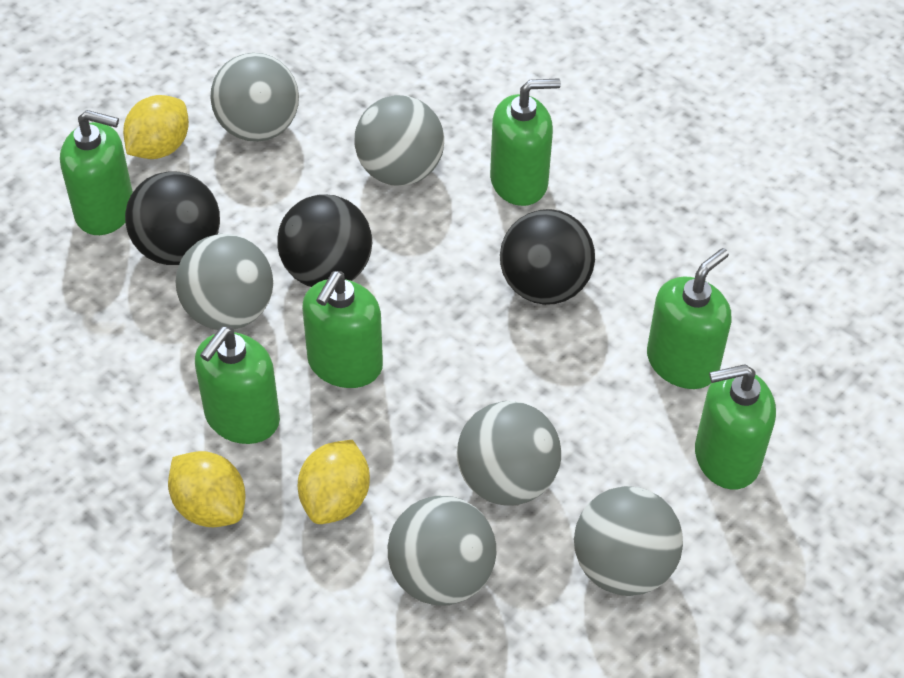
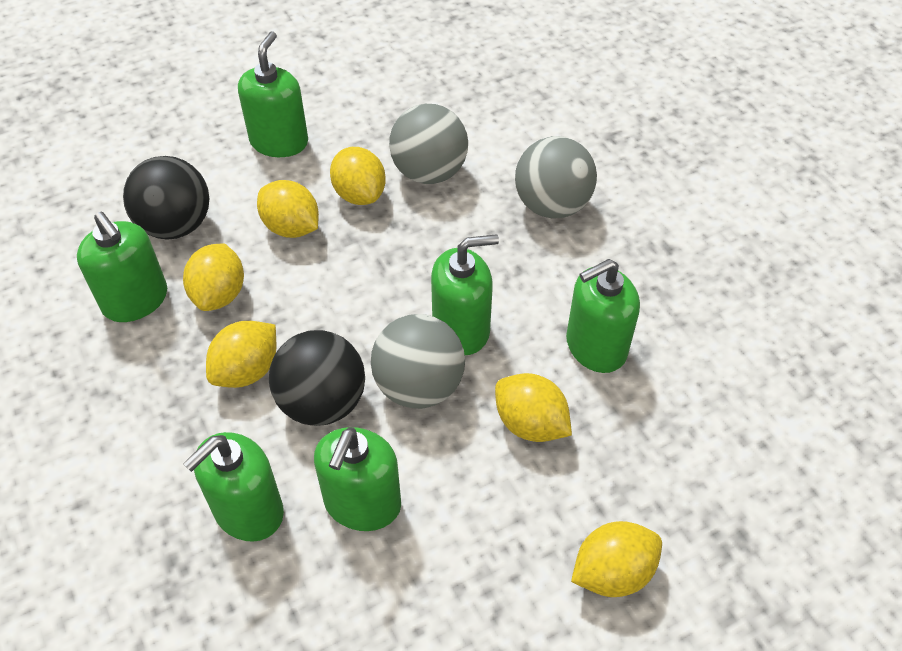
black ball: 3 -> 2
grey ball: 6 -> 3
yellow lemon: 3 -> 6

